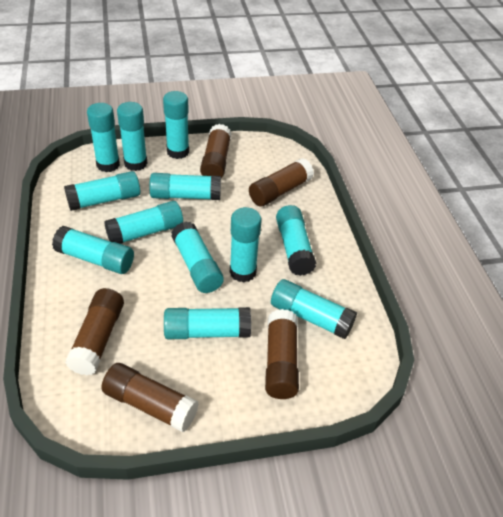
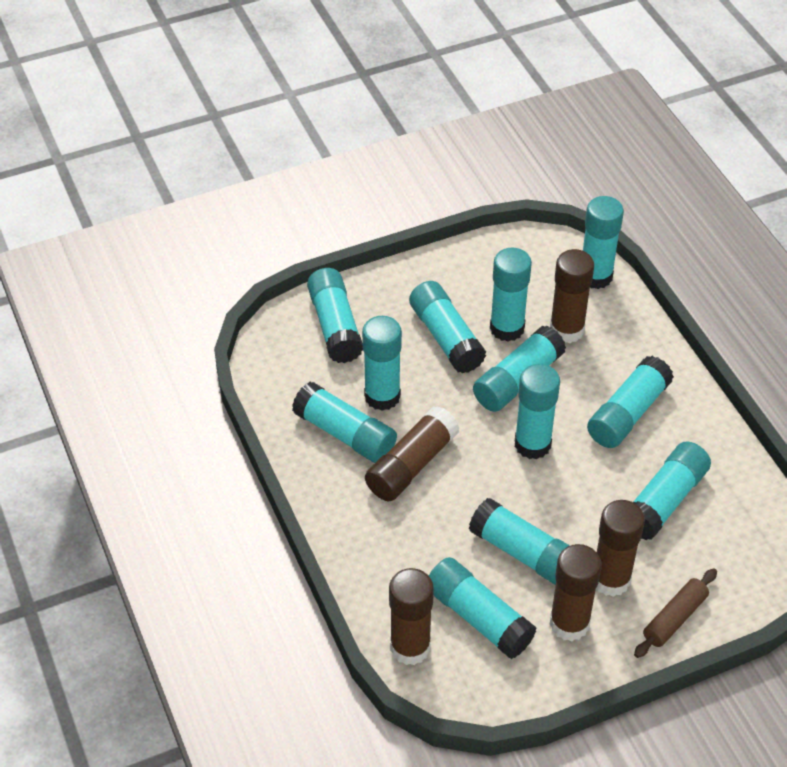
brown rolling pin: 0 -> 1

